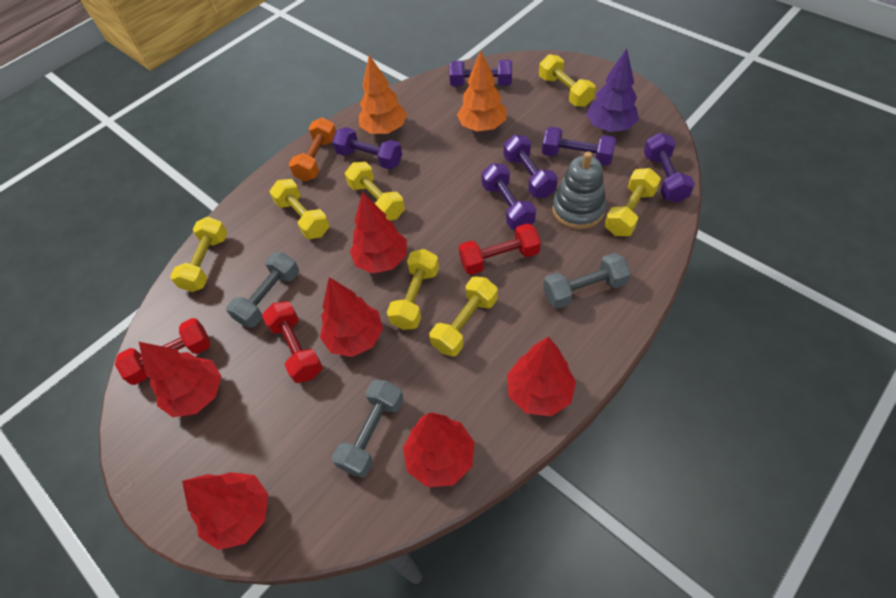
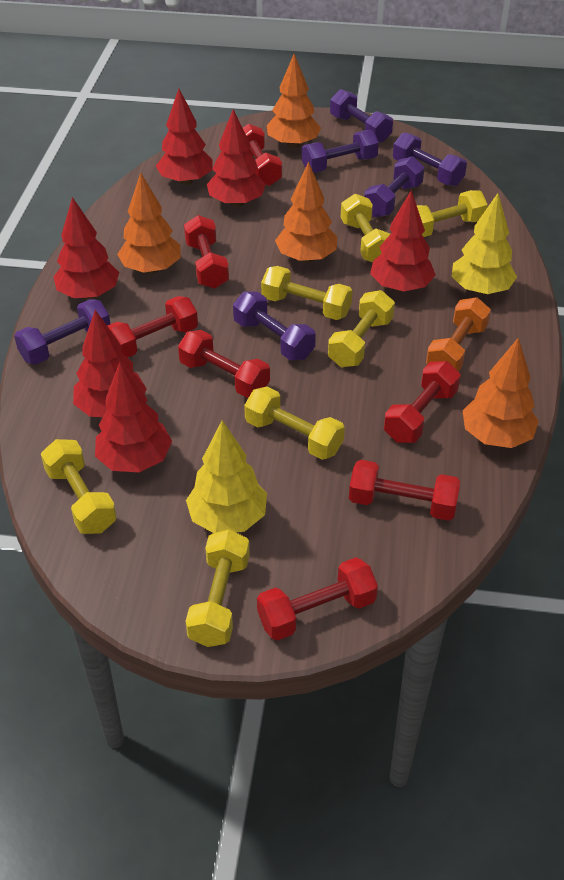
grey dumbbell: 3 -> 0
grey stacking toy: 1 -> 0
orange tree: 2 -> 4
purple tree: 1 -> 0
red dumbbell: 3 -> 7
yellow tree: 0 -> 2

